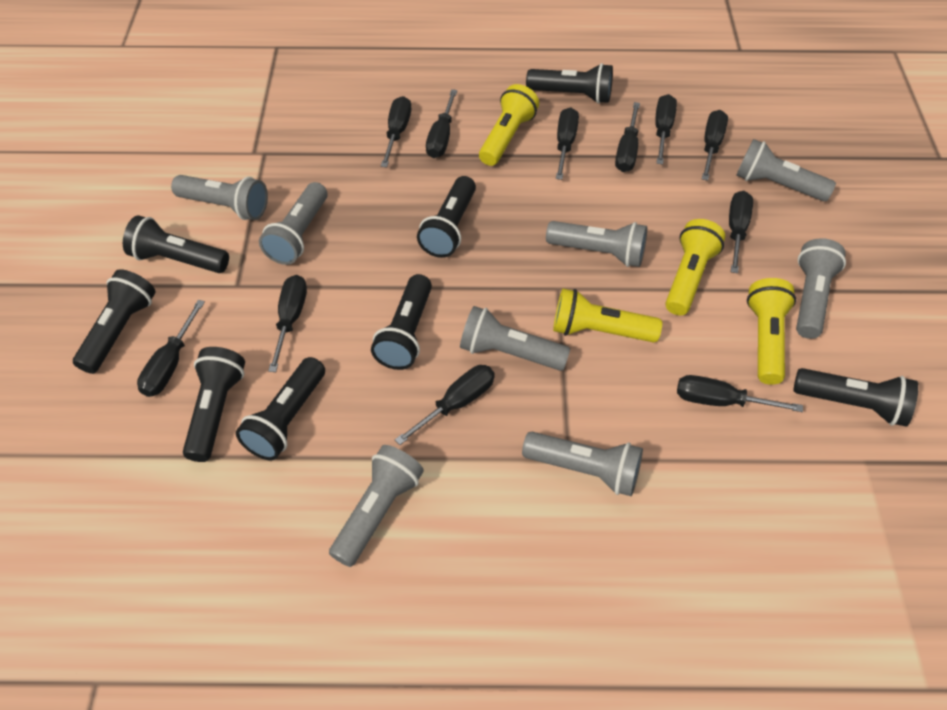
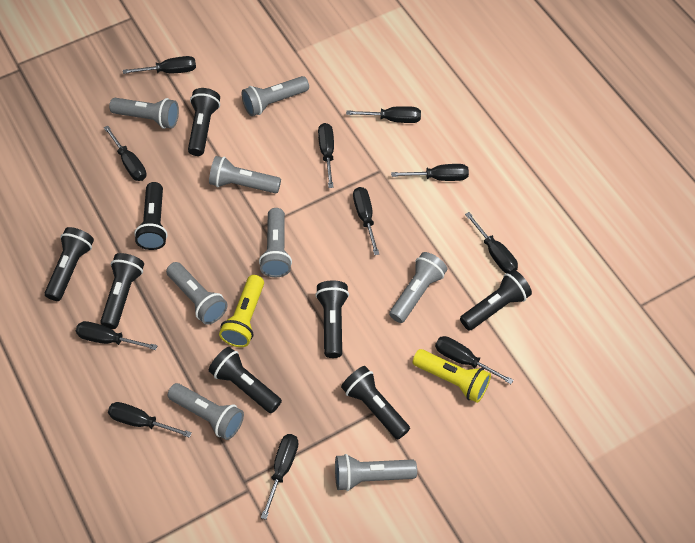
yellow flashlight: 4 -> 2

